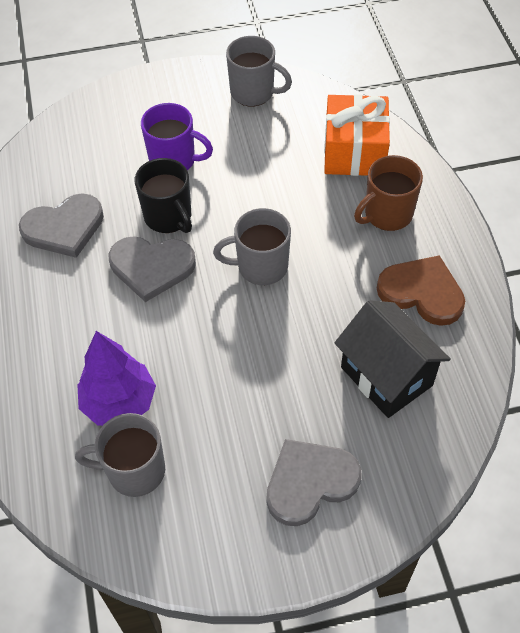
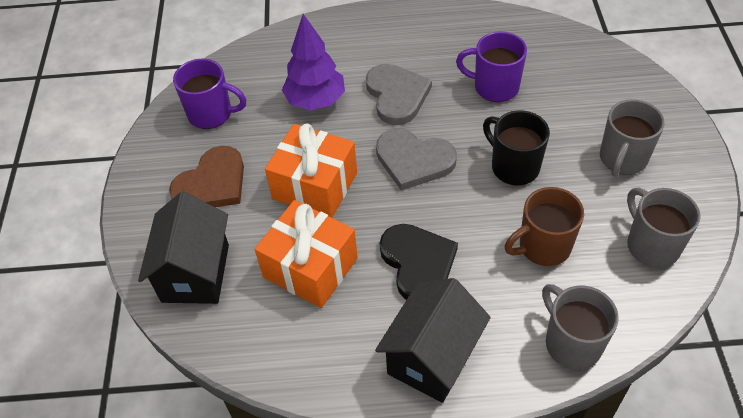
black heart: 0 -> 1
black house: 1 -> 2
grey heart: 3 -> 2
orange gift: 1 -> 2
purple mug: 1 -> 2

